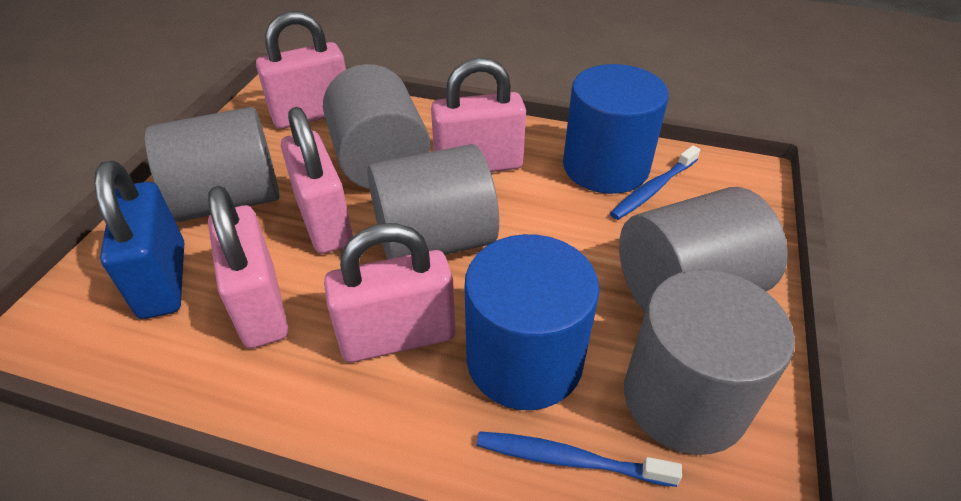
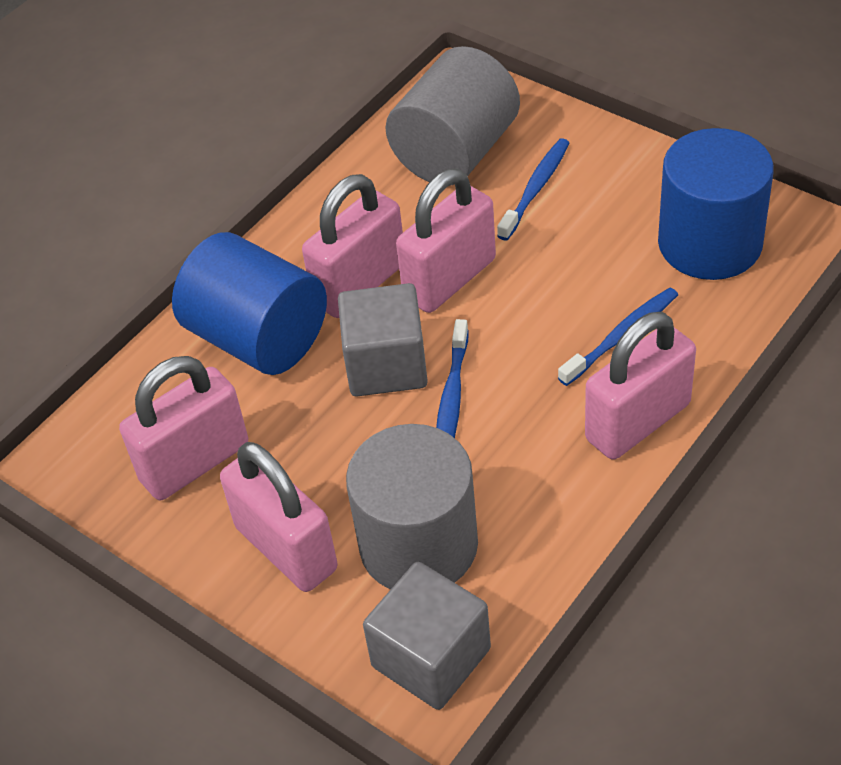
blue padlock: 1 -> 0
blue toothbrush: 2 -> 3
grey cube: 0 -> 2
grey cylinder: 5 -> 2

